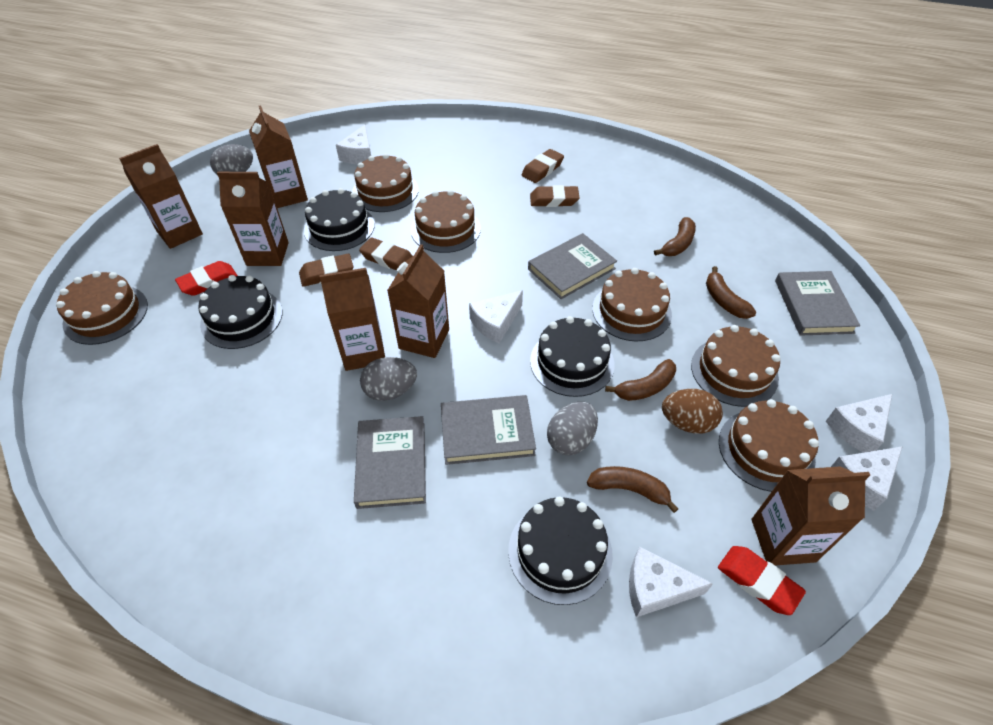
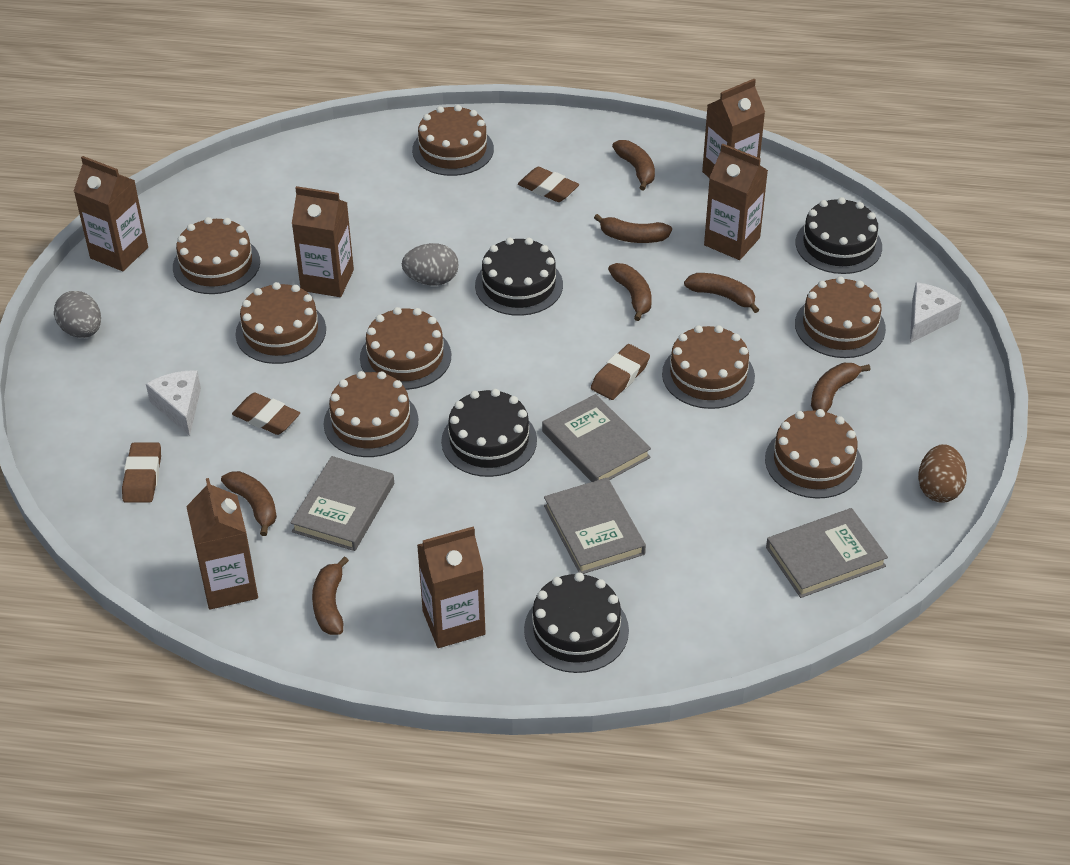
brown banana: 4 -> 7
brown cake: 6 -> 8
grey egg: 3 -> 2
red eraser: 2 -> 0
white cheese: 5 -> 2

